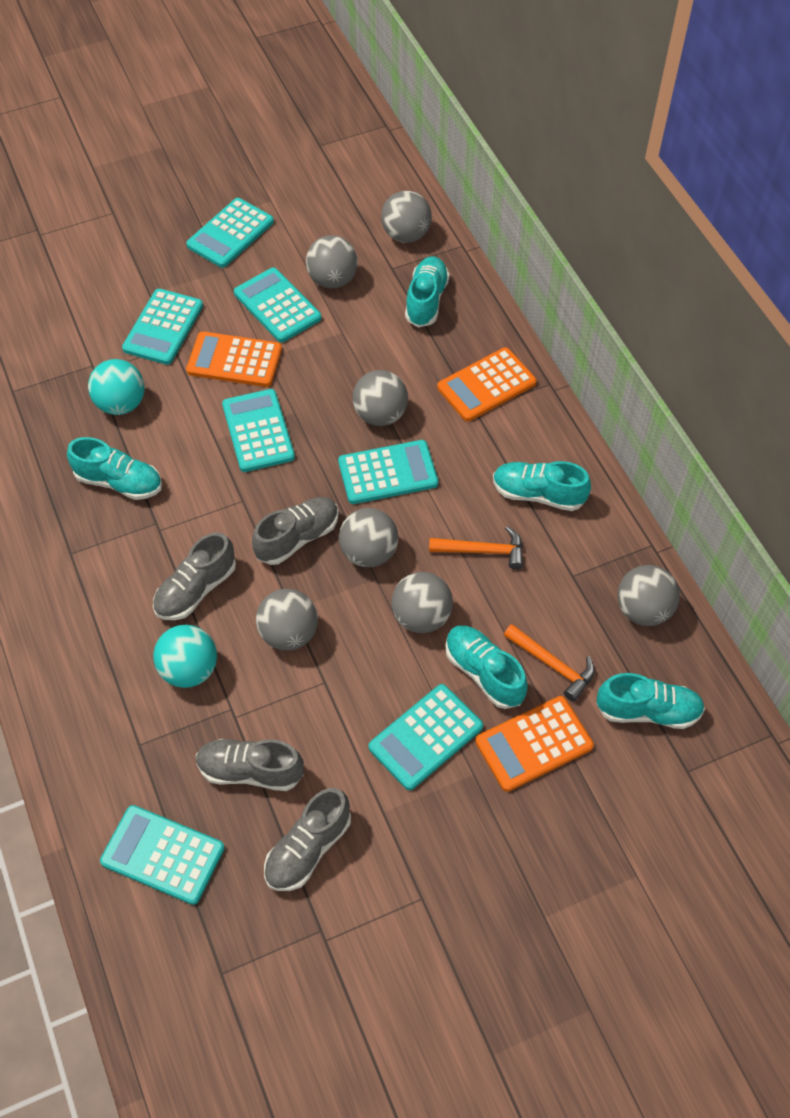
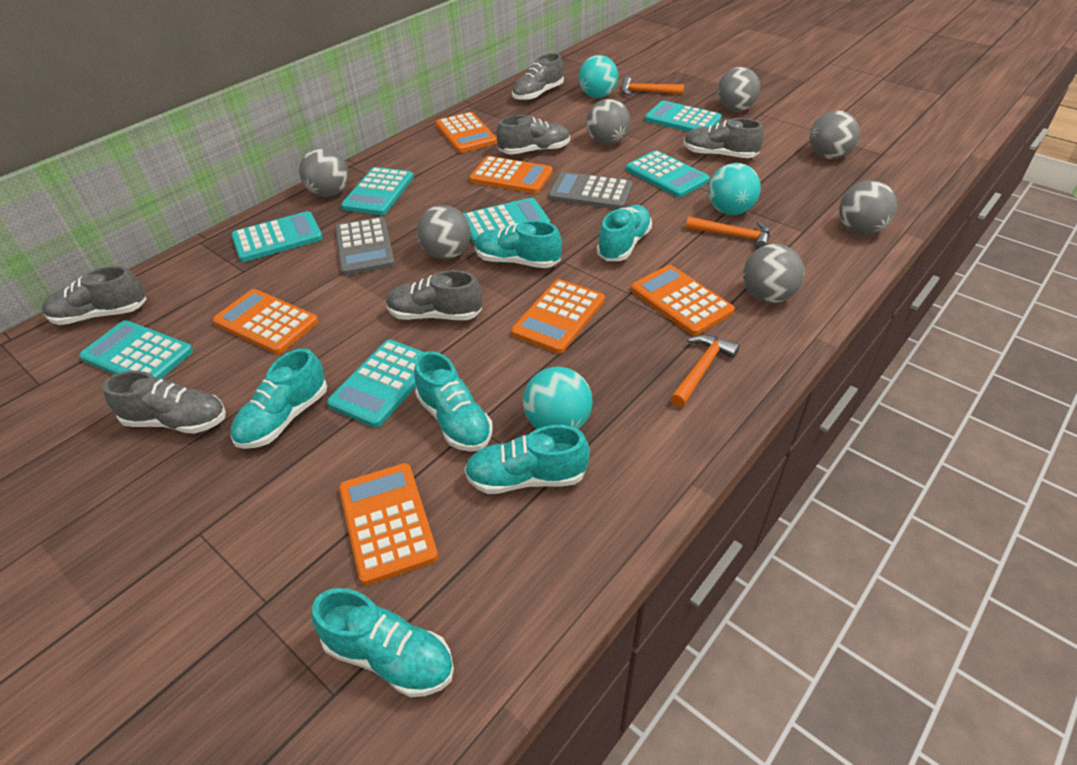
grey calculator: 0 -> 2
grey shoe: 4 -> 6
orange calculator: 3 -> 6
orange hammer: 2 -> 3
turquoise ball: 2 -> 3
turquoise shoe: 5 -> 6

